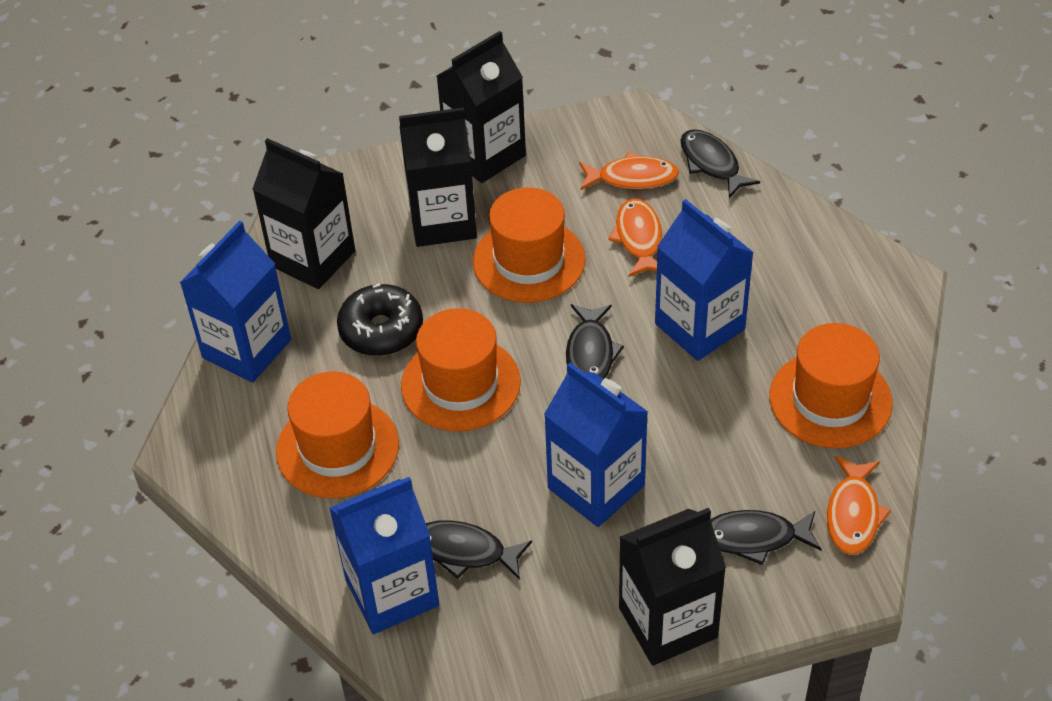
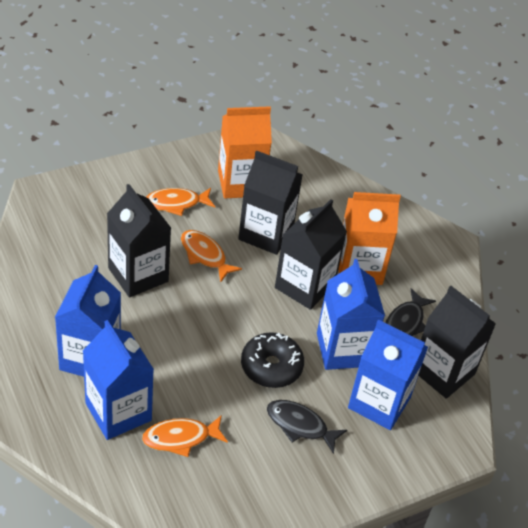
black fish: 4 -> 2
orange carton: 0 -> 2
orange hat: 4 -> 0

